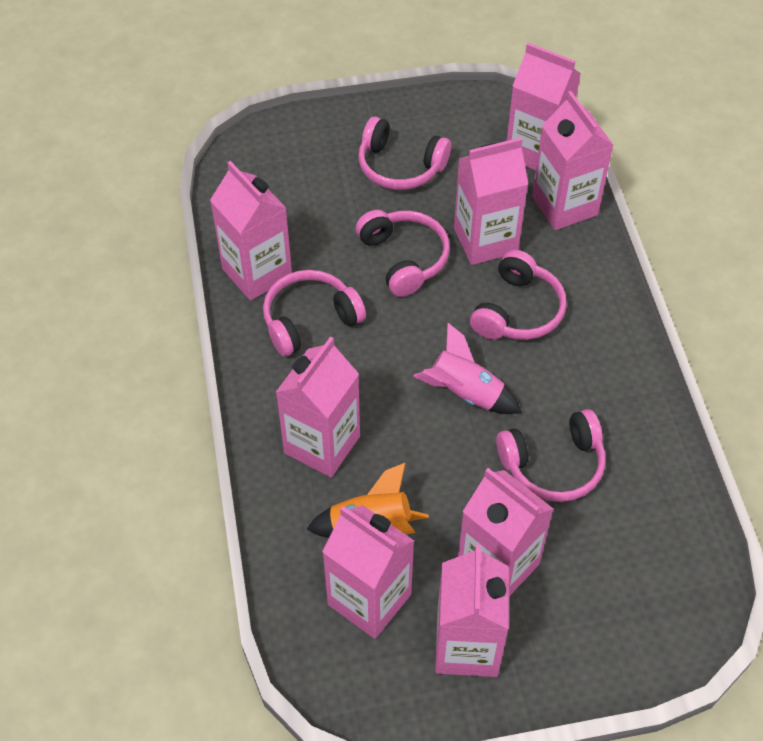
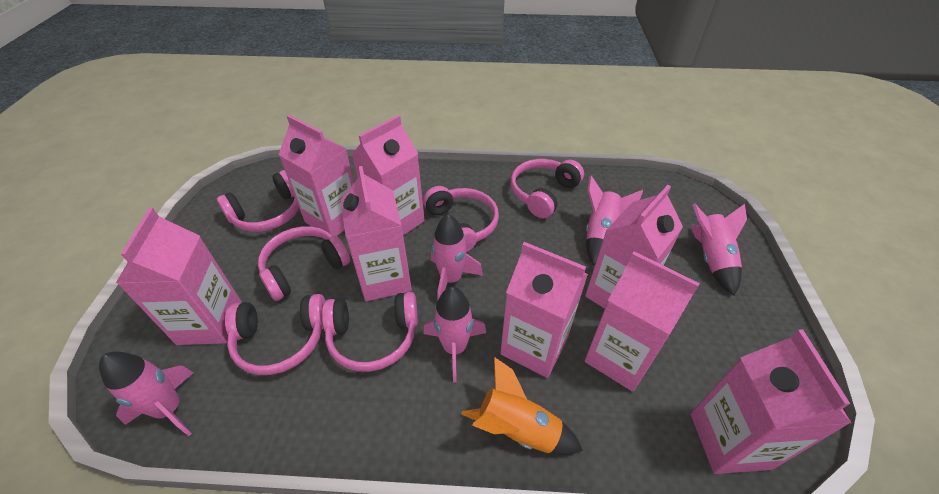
pink headphones: 5 -> 6
pink rocket: 1 -> 5

